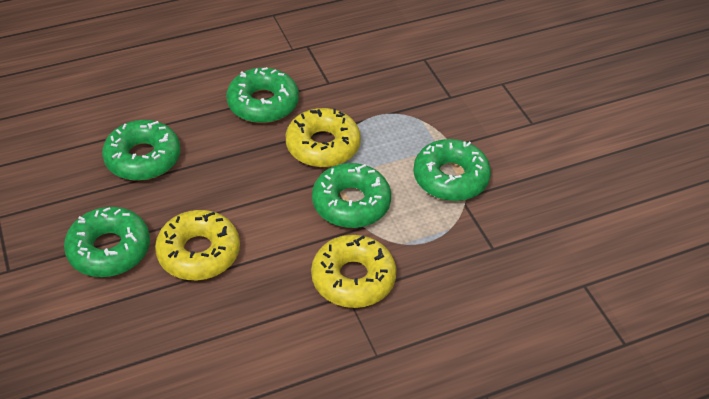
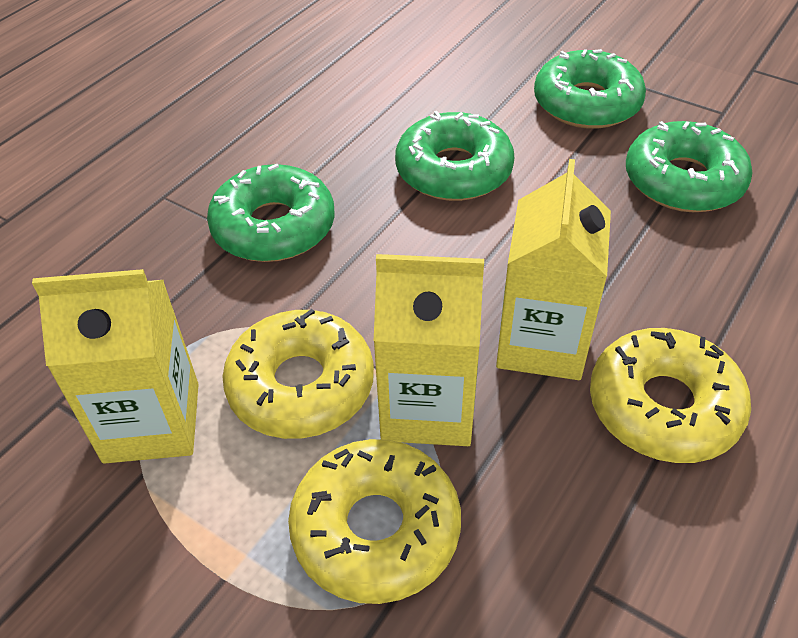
green donut: 5 -> 4
yellow carton: 0 -> 3

